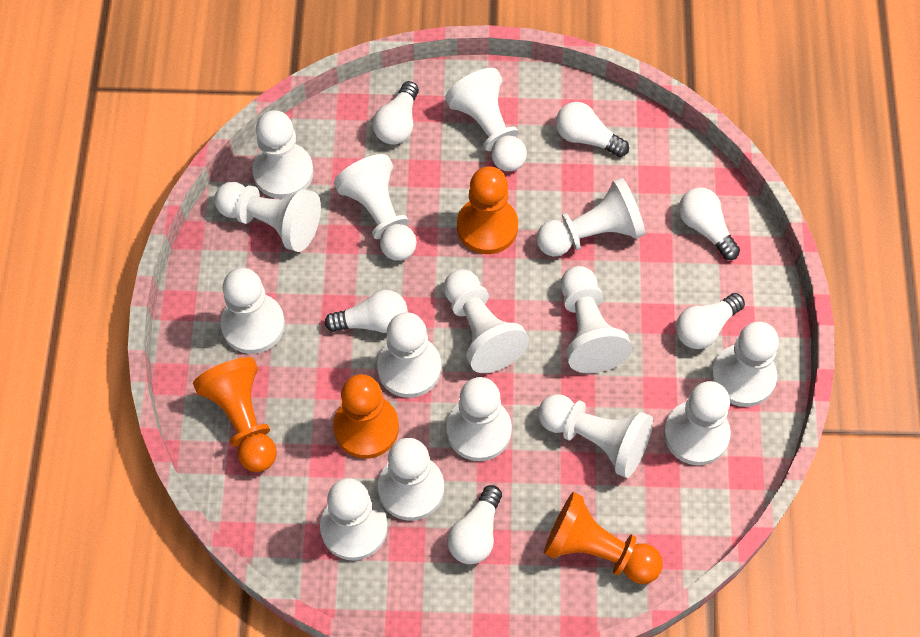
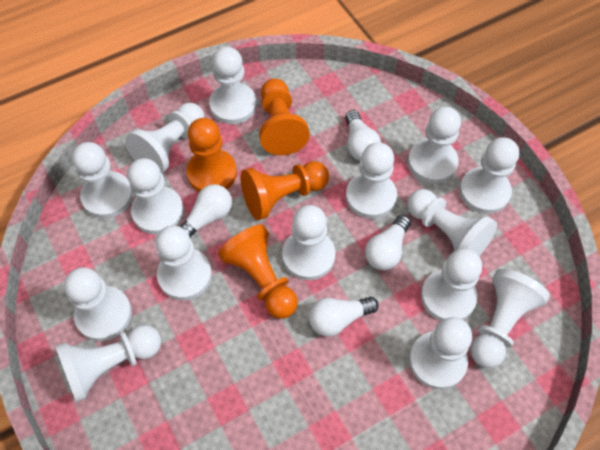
white light bulb: 6 -> 4

